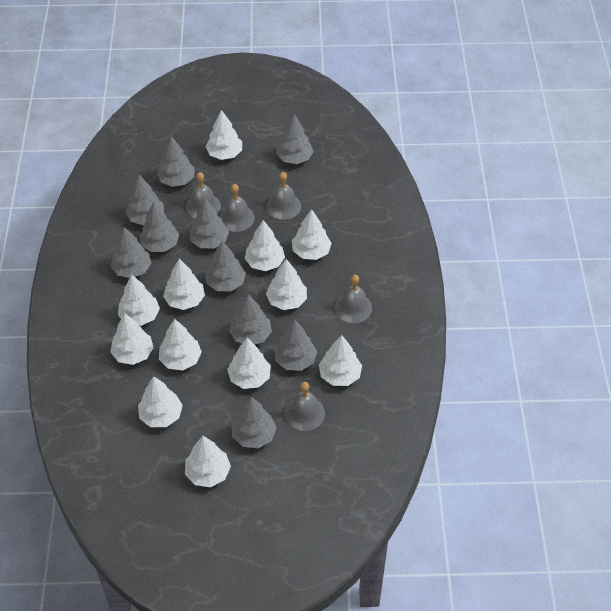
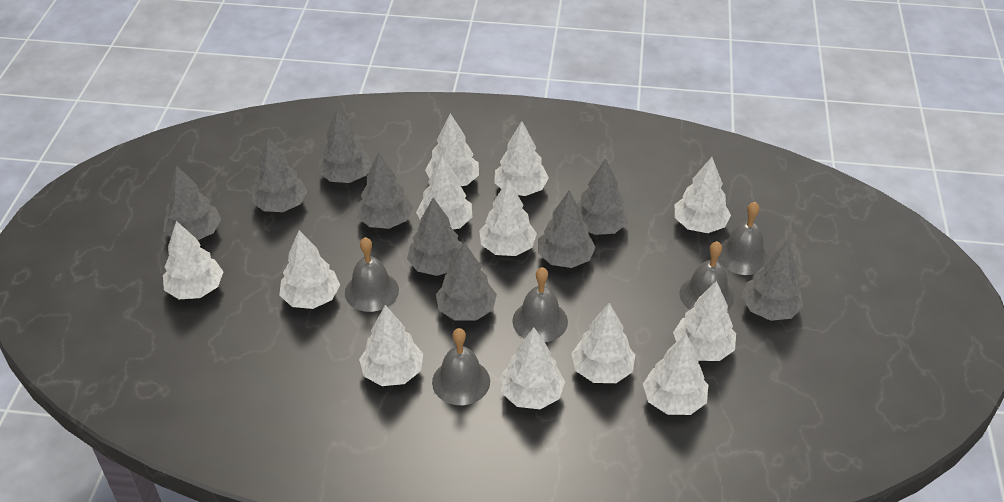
grey tree: 10 -> 9

